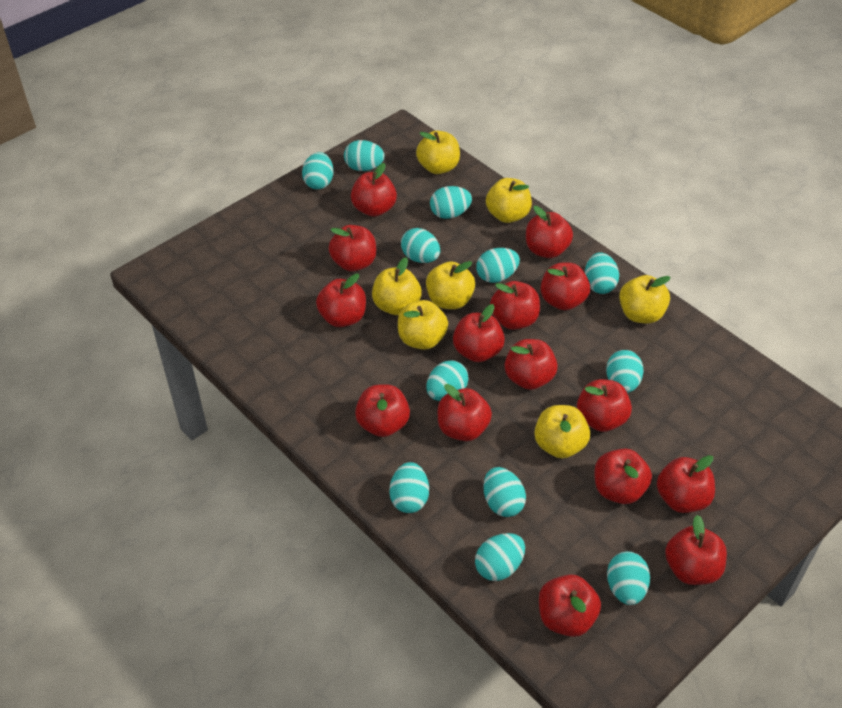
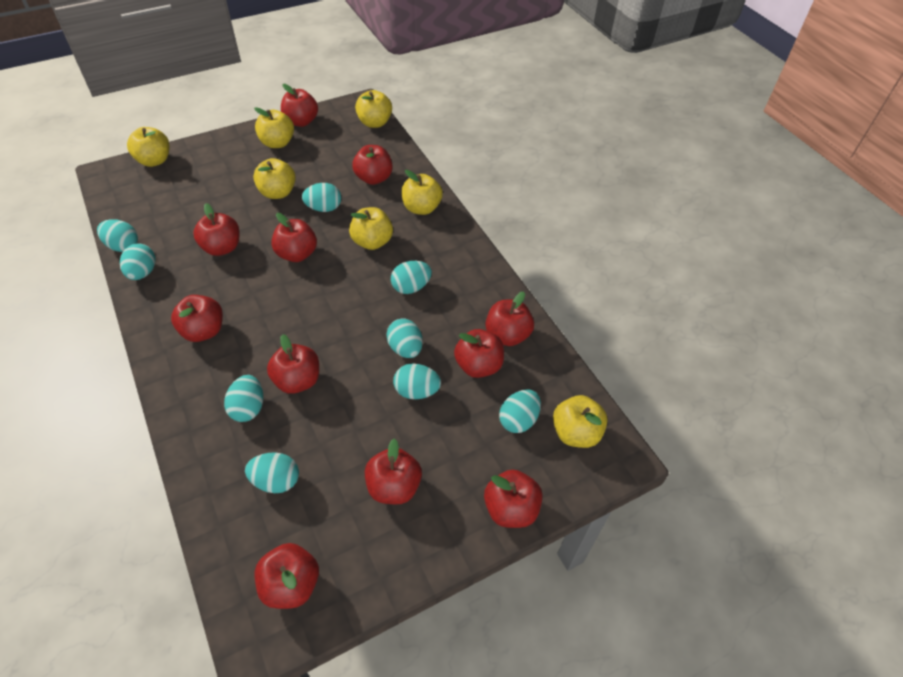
red apple: 15 -> 11
turquoise egg: 12 -> 9

